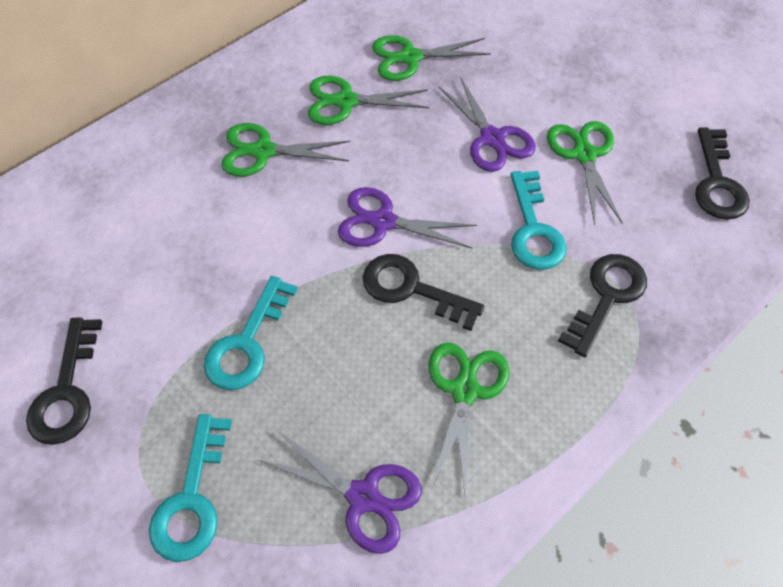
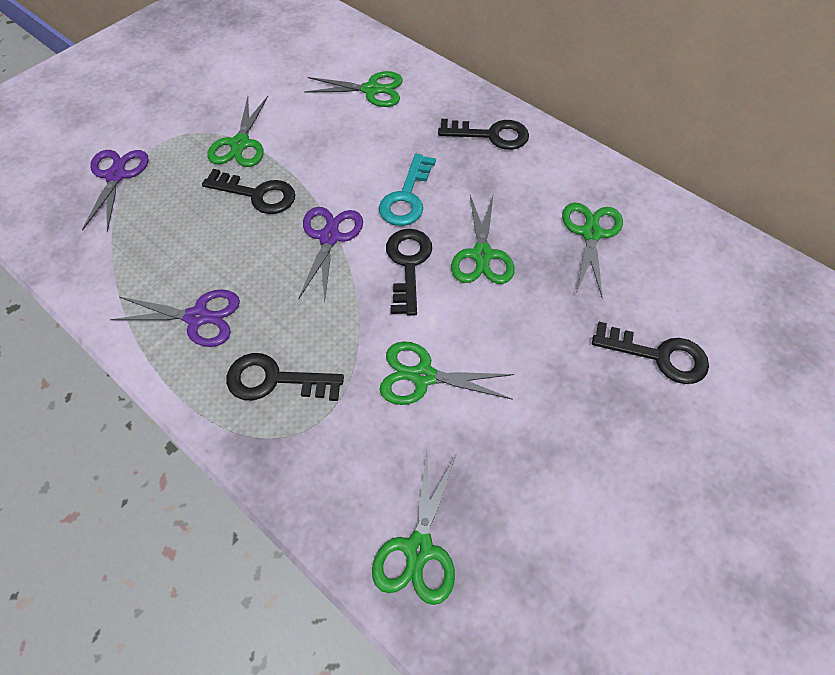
black key: 4 -> 5
green scissors: 5 -> 6
turquoise key: 3 -> 1

